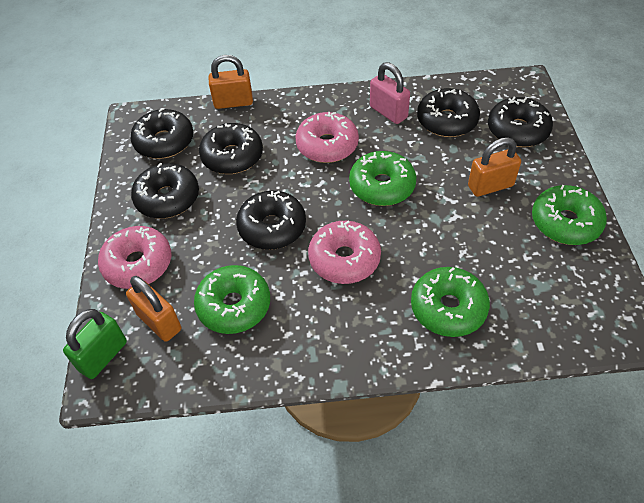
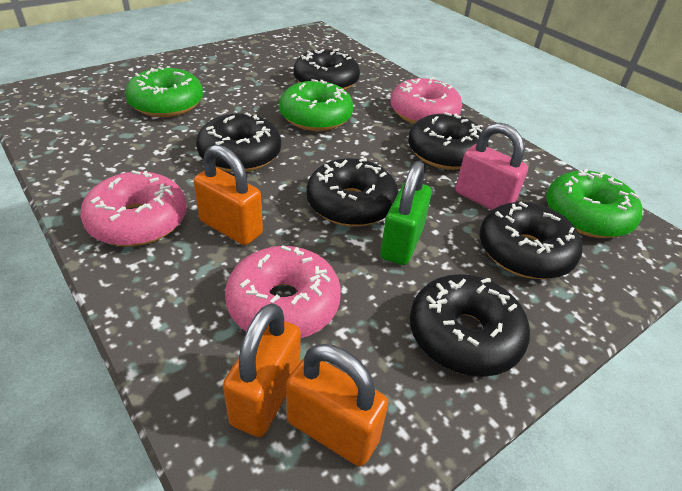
green donut: 4 -> 3

